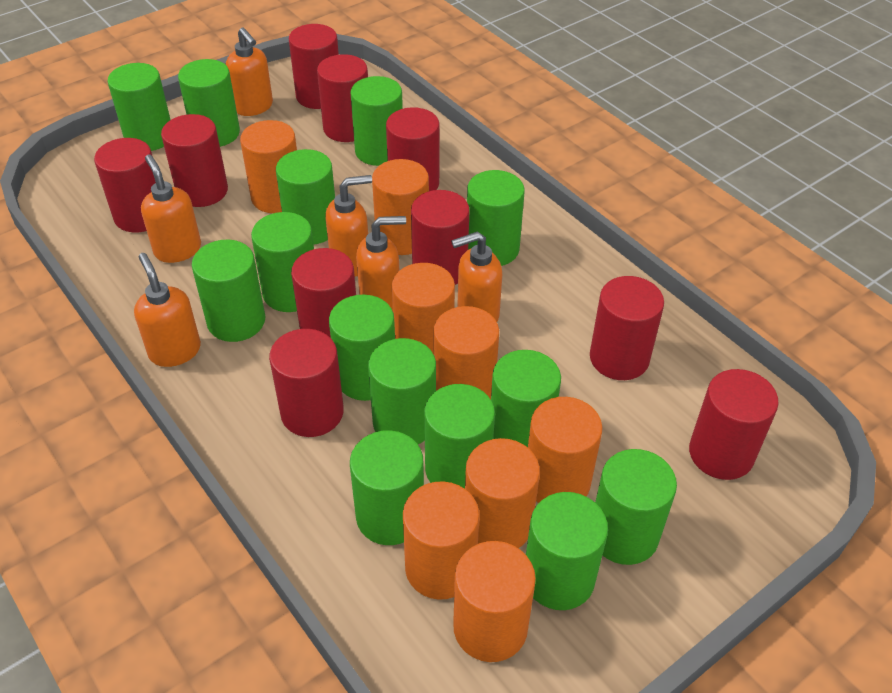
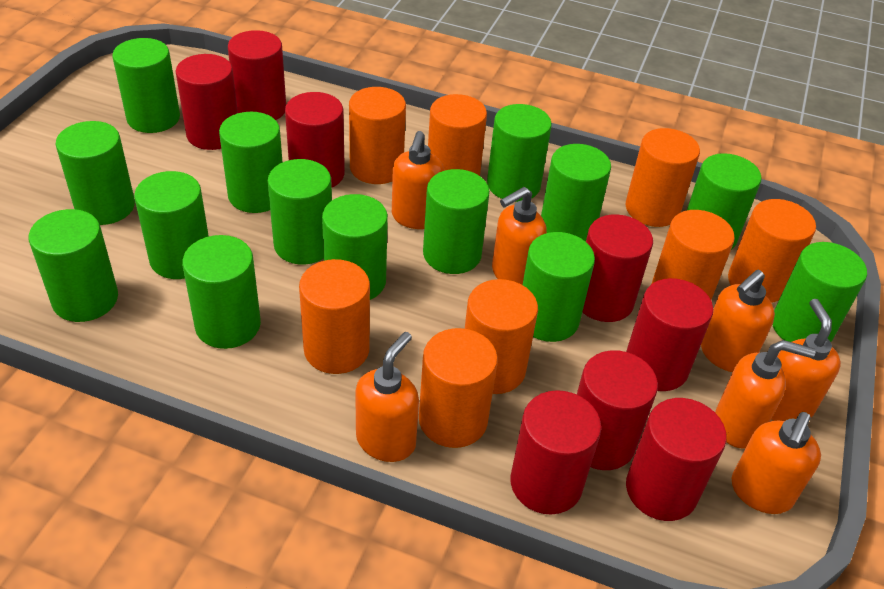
orange soap dispenser: 6 -> 7
red cylinder: 10 -> 8

